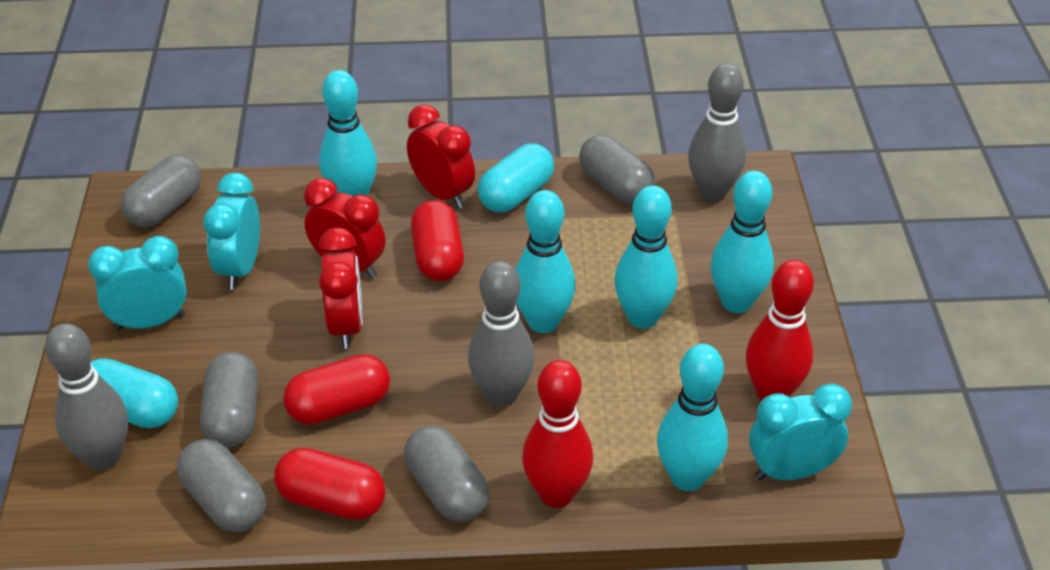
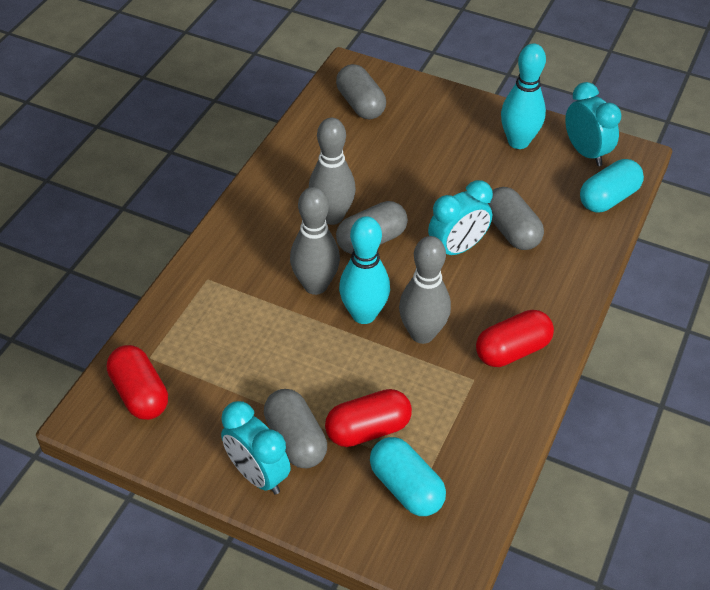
grey capsule: 5 -> 4
red bowling pin: 2 -> 0
red clock: 3 -> 0
turquoise bowling pin: 5 -> 2

